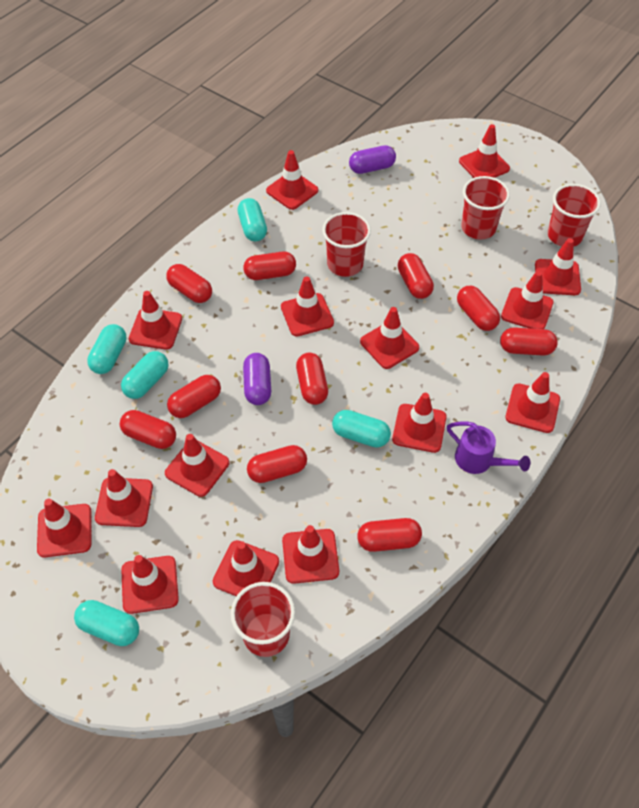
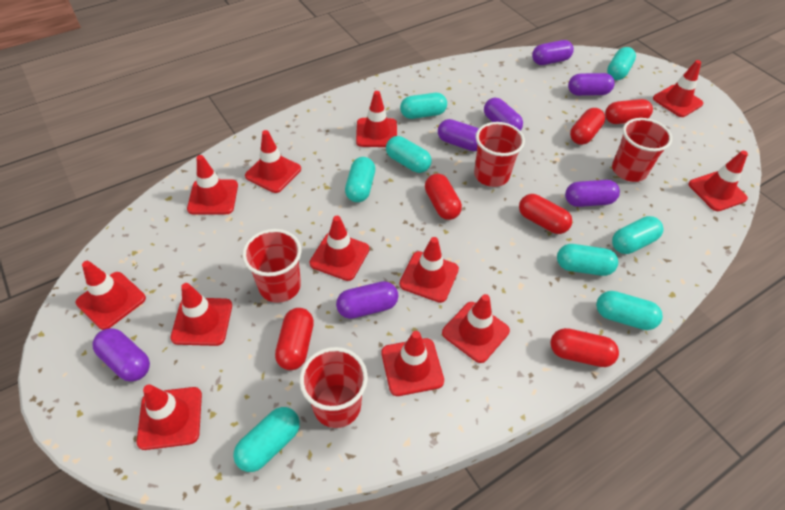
purple capsule: 2 -> 7
purple watering can: 1 -> 0
red capsule: 10 -> 6
red traffic cone: 15 -> 12
turquoise capsule: 5 -> 8

